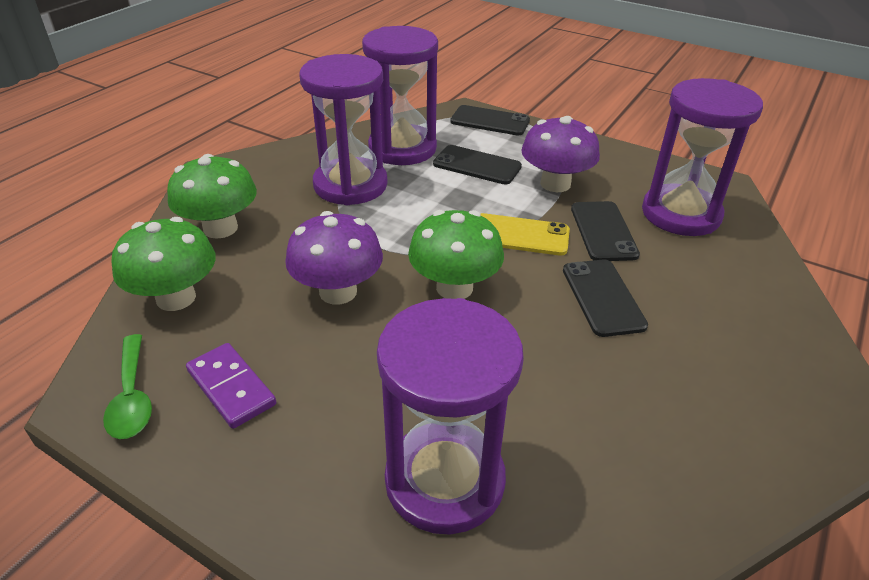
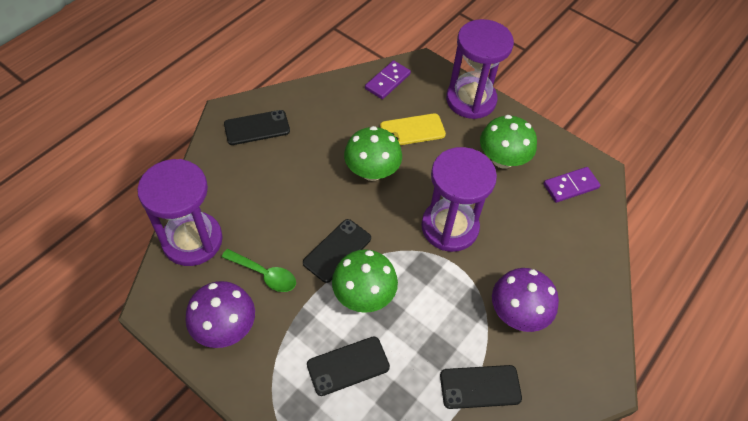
purple domino: 1 -> 2
purple hourglass: 4 -> 3

